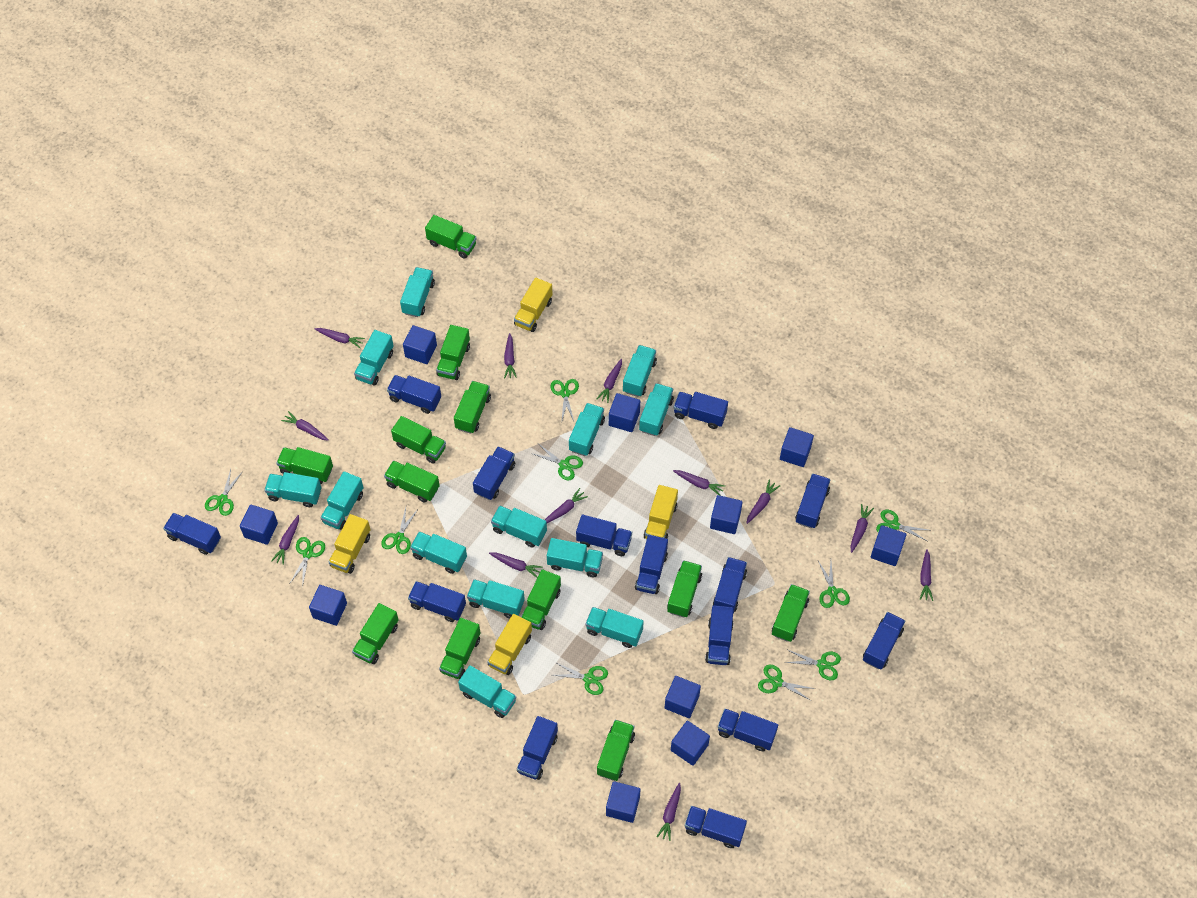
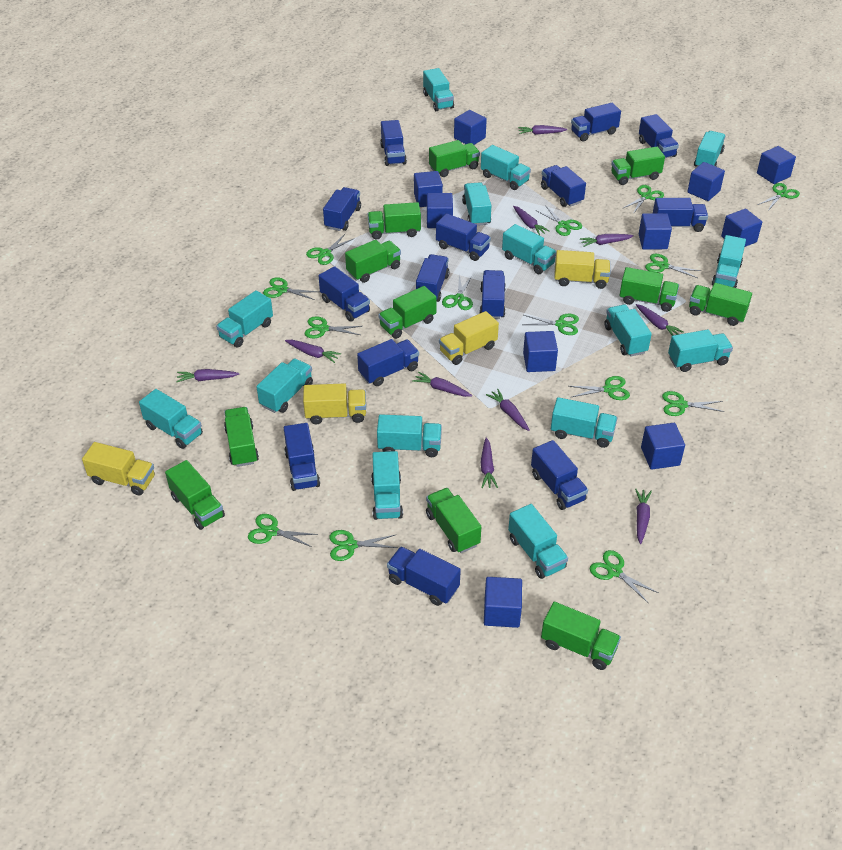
green scissors: 10 -> 14
green truck: 12 -> 11
purple carrot: 12 -> 10
turquoise truck: 13 -> 15

